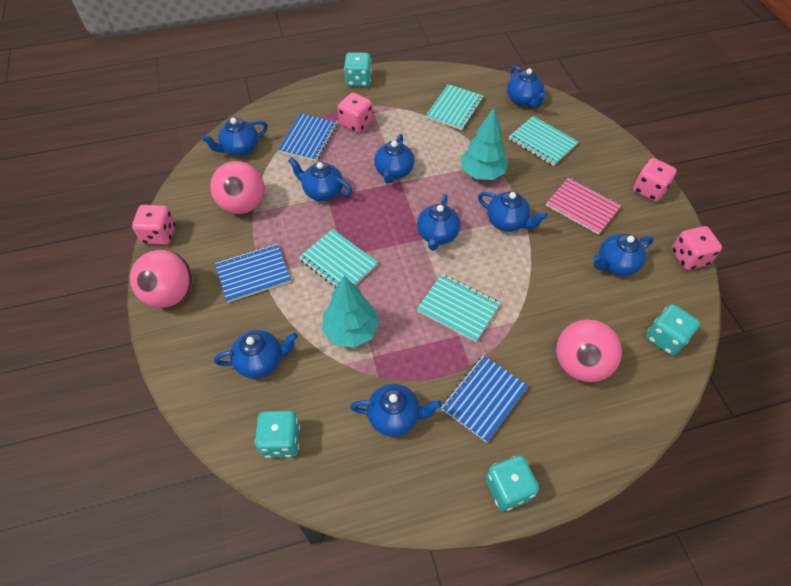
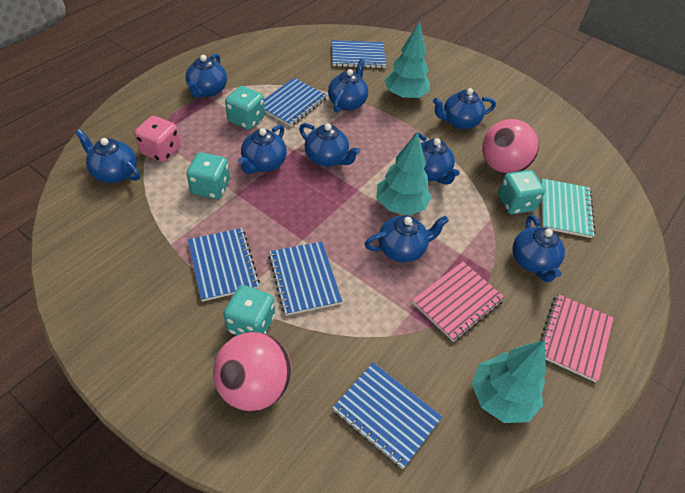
blue notebook: 3 -> 5
pink ball: 3 -> 2
pink dice: 4 -> 1
pink notebook: 1 -> 2
turquoise notebook: 4 -> 1
turquoise tree: 2 -> 3

